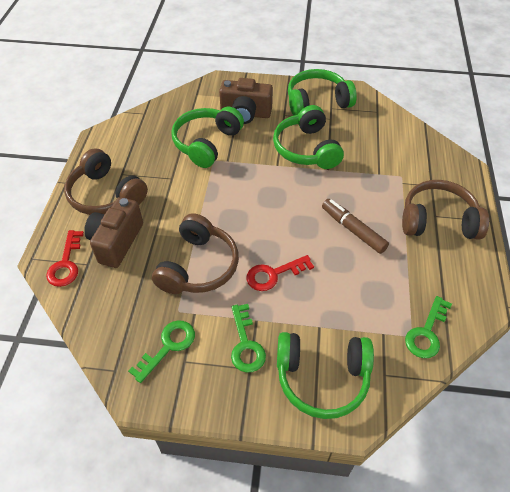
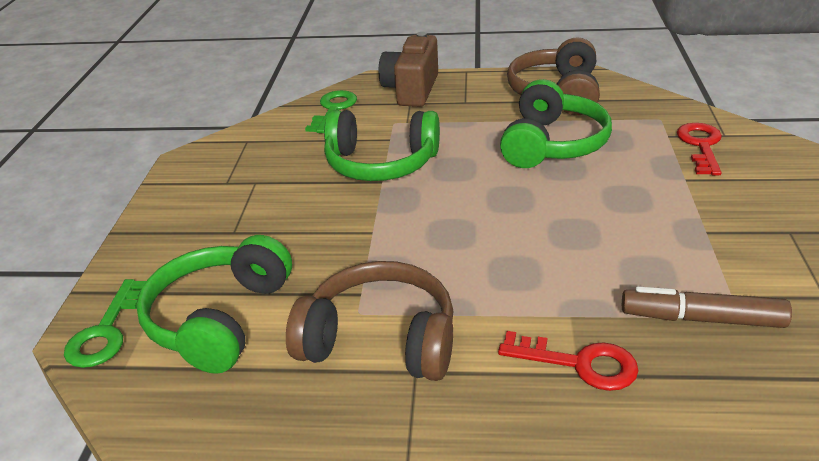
brown camera: 2 -> 1
brown headphones: 3 -> 2
green headphones: 4 -> 3
green key: 3 -> 2

